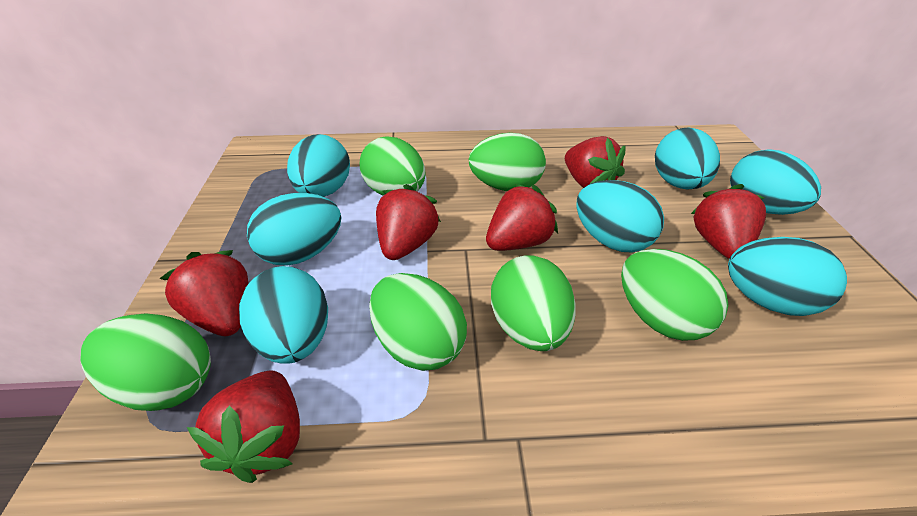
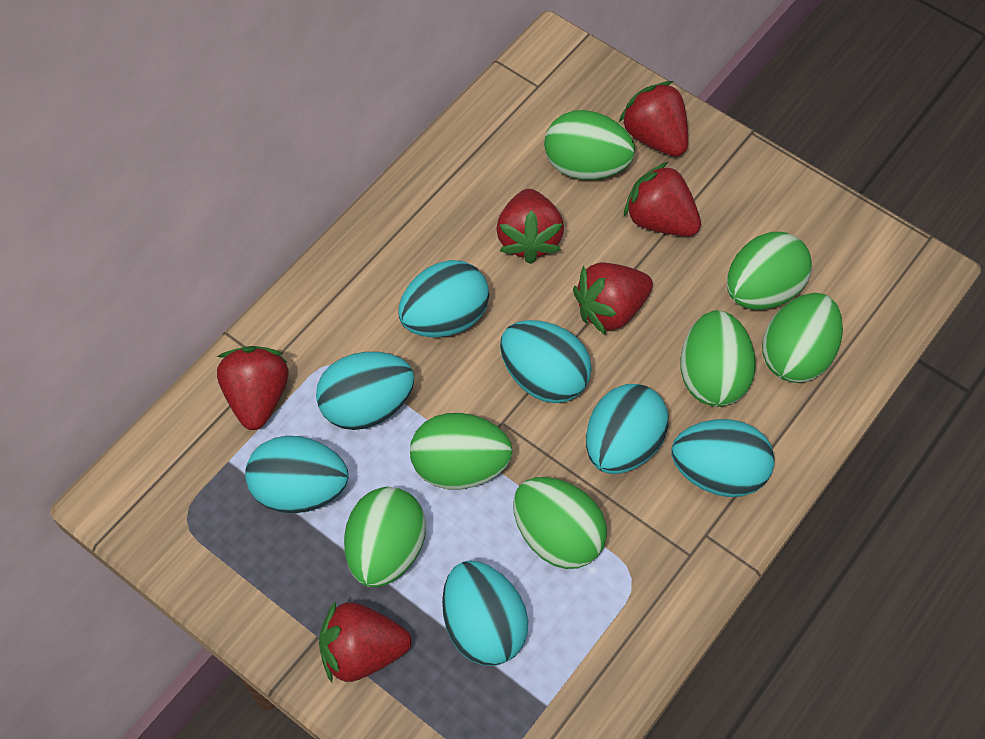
green egg: 6 -> 7

